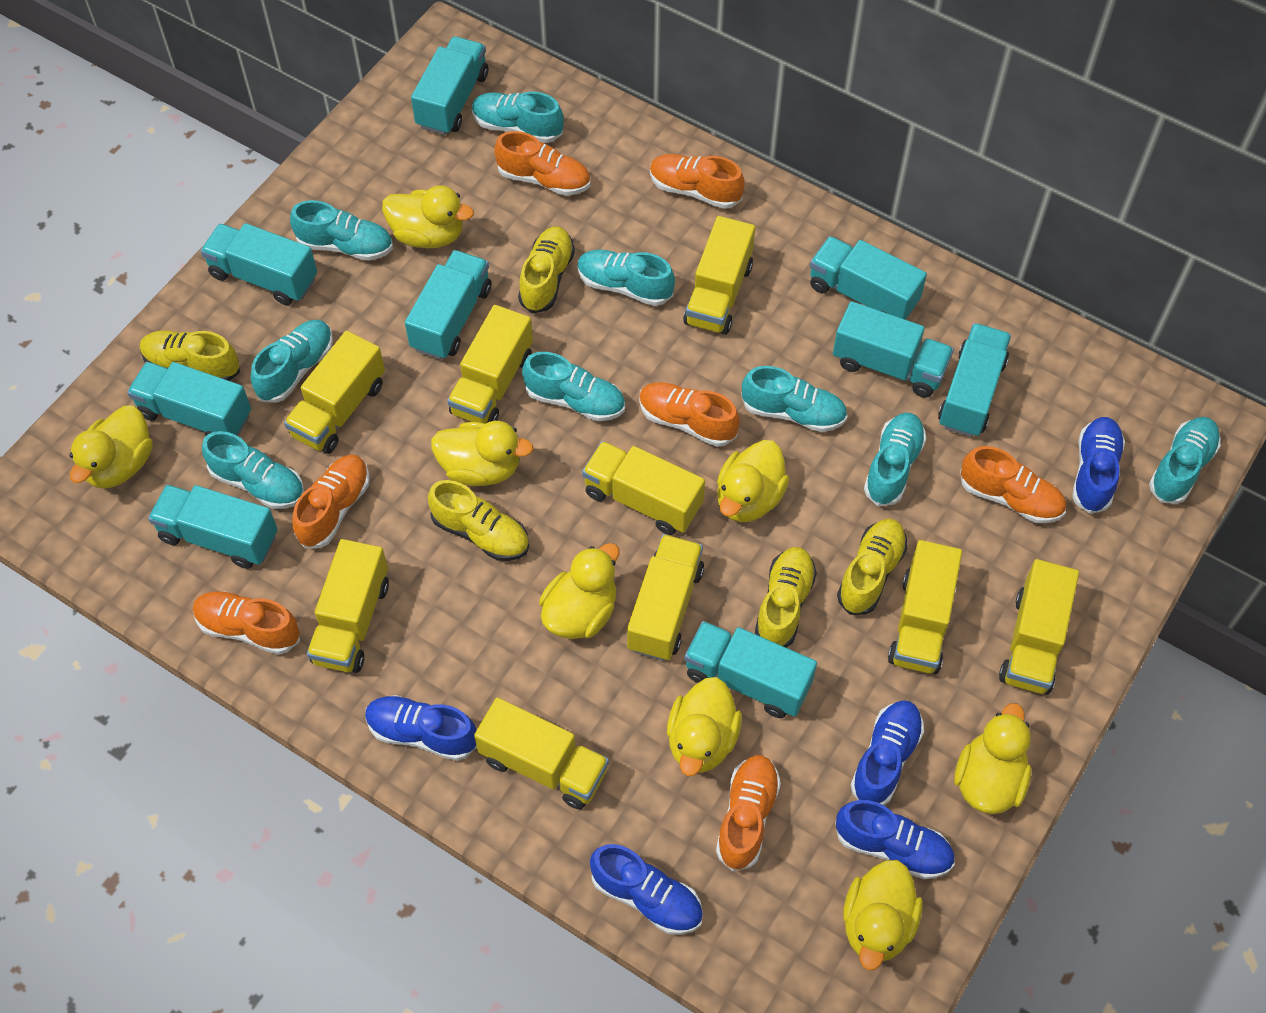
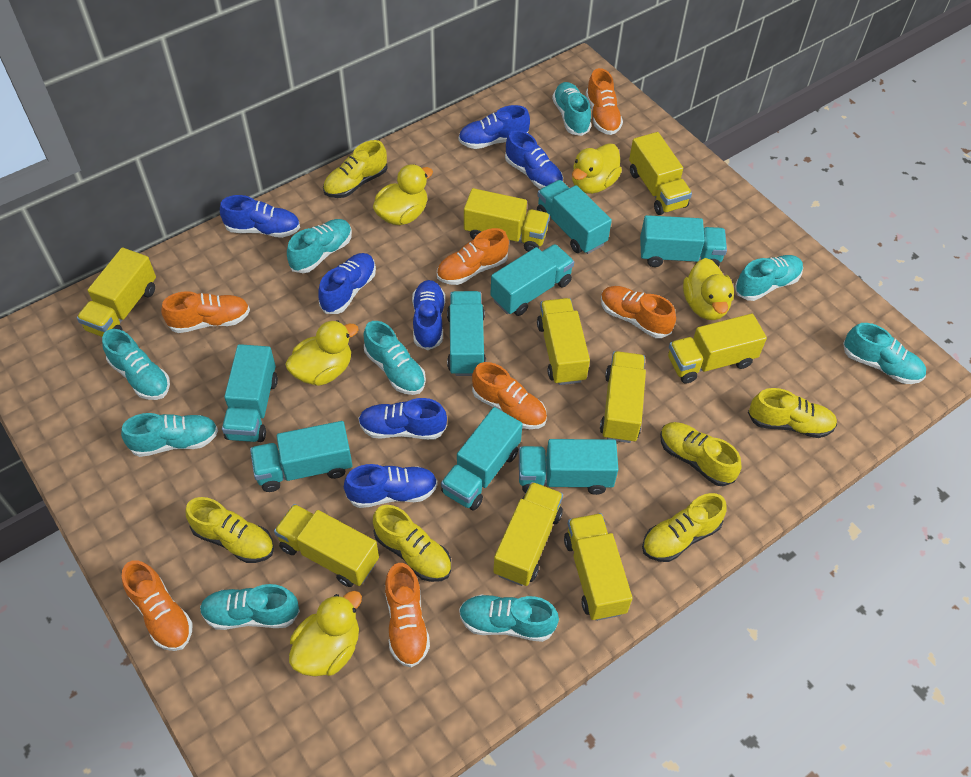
blue shoe: 5 -> 7
turquoise truck: 9 -> 8
yellow duck: 8 -> 5
yellow shoe: 5 -> 6

